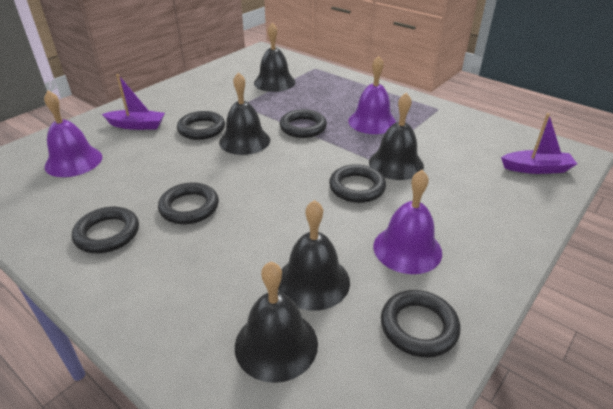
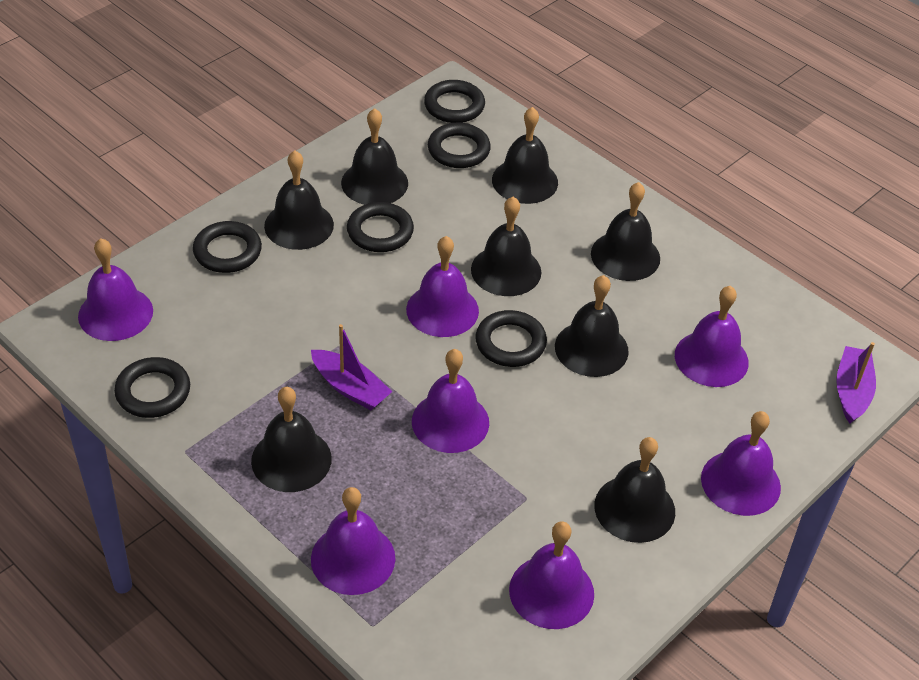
black bell: 5 -> 8
purple bell: 3 -> 7

